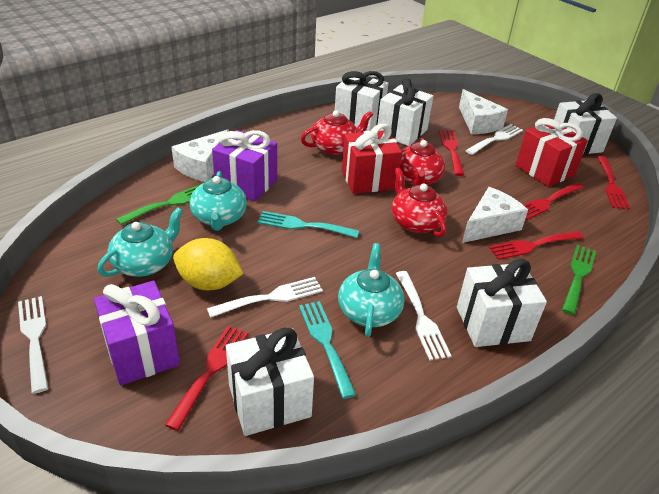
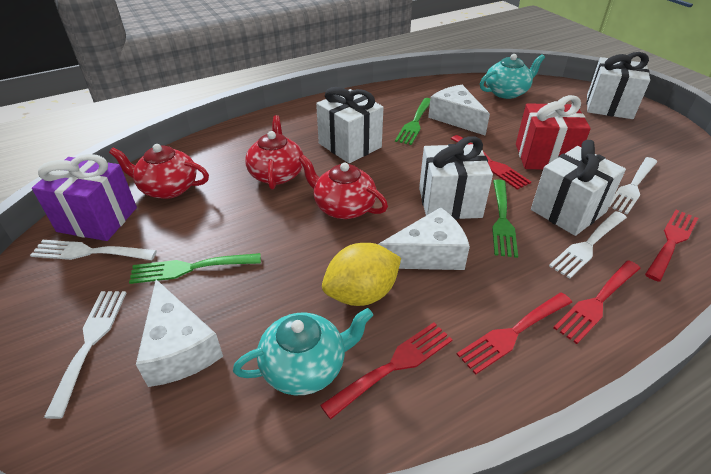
green fork: 2 -> 3
purple gift: 2 -> 1
red gift: 2 -> 1
turquoise fork: 2 -> 0
turquoise teapot: 3 -> 2
white gift: 5 -> 4

